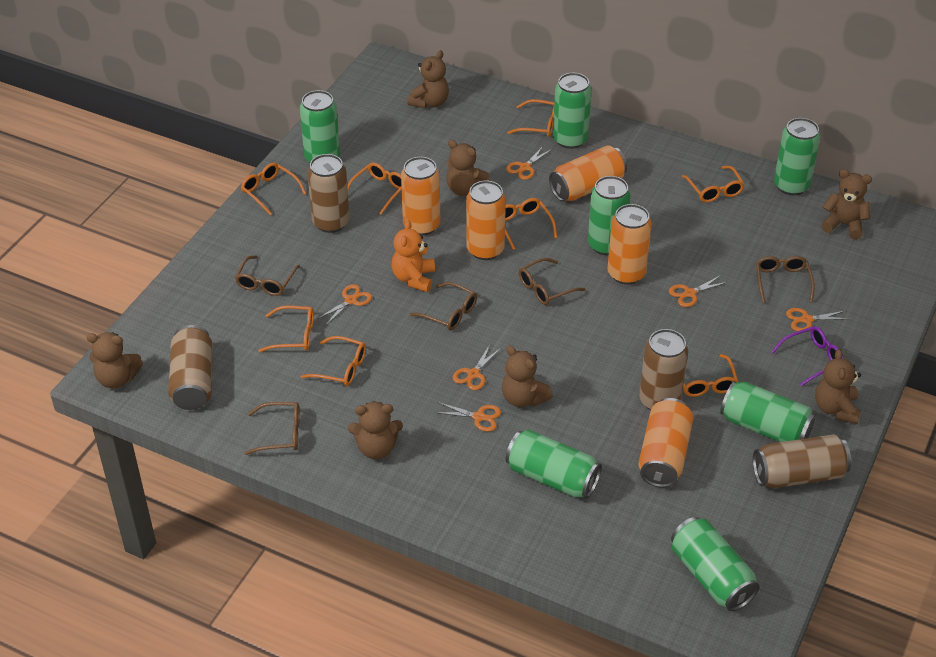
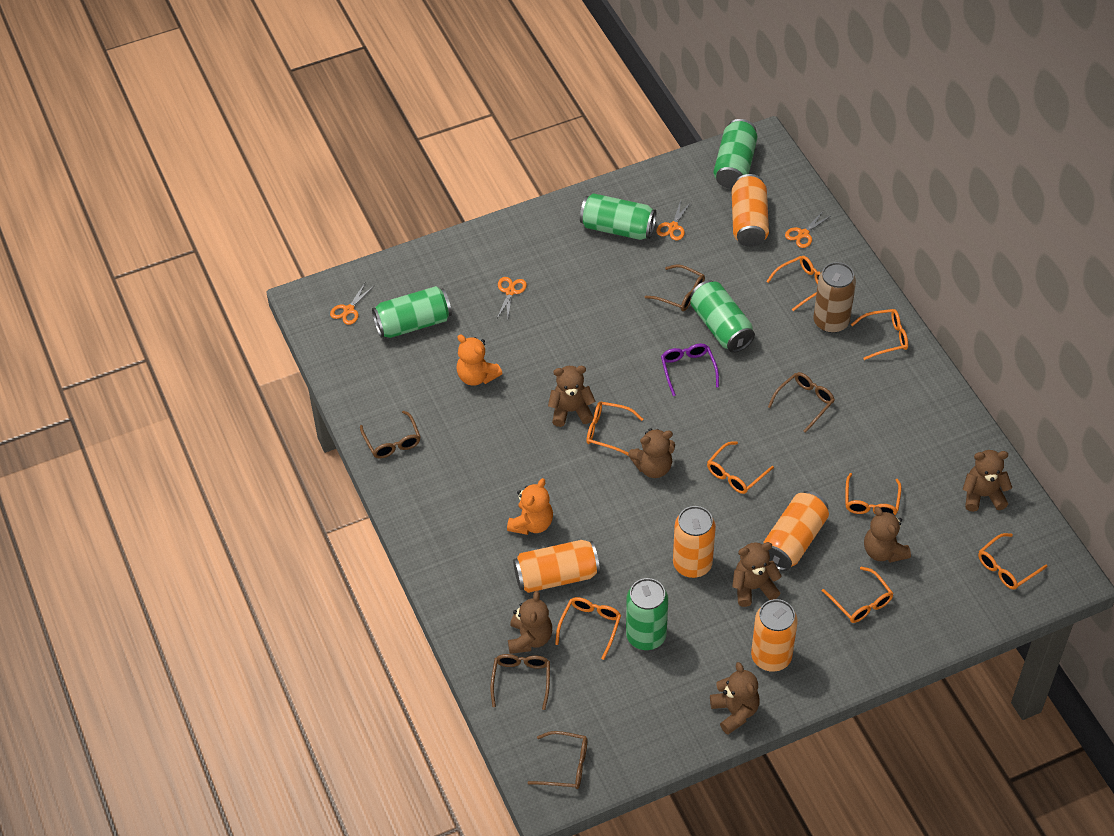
brown can: 4 -> 1
green can: 7 -> 5
orange scissors: 6 -> 4
orange teddy bear: 1 -> 2

